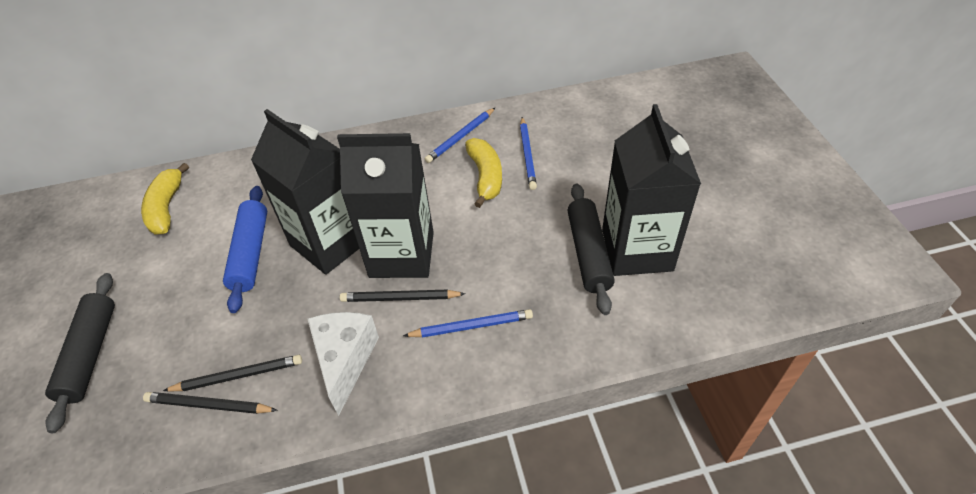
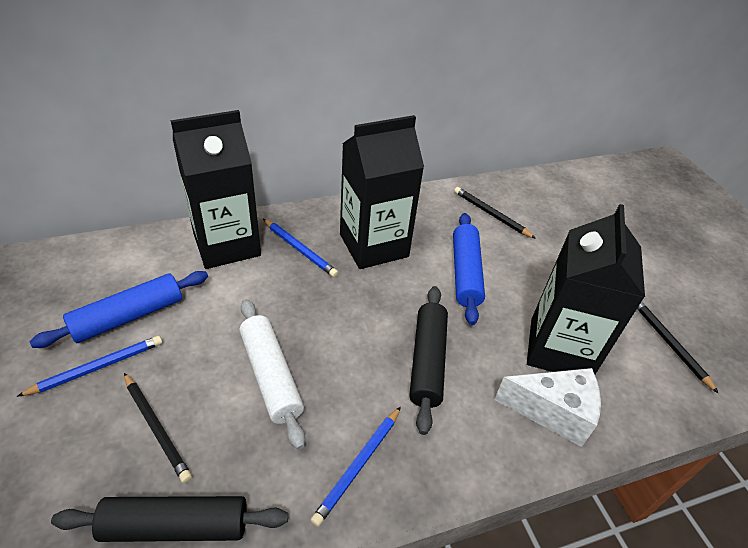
blue rolling pin: 1 -> 2
white rolling pin: 0 -> 1
yellow banana: 2 -> 0

